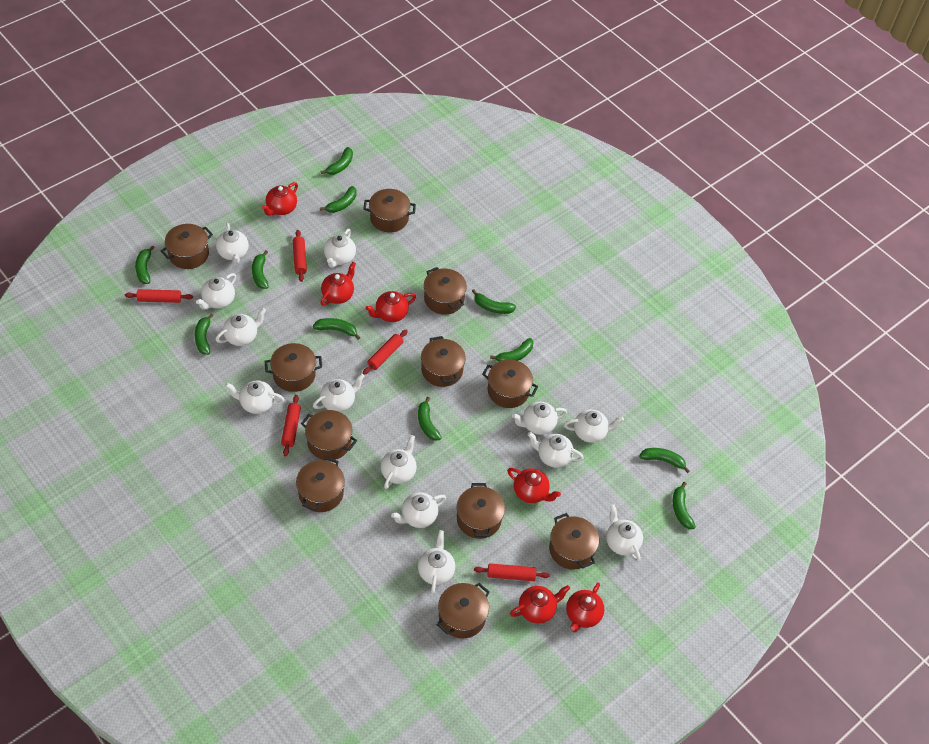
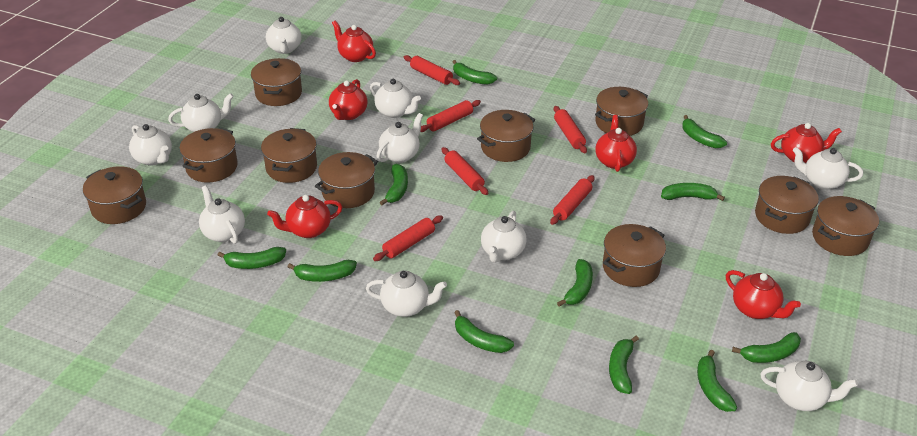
brown pot: 11 -> 10
red rolling pin: 5 -> 6
white teapot: 13 -> 10

